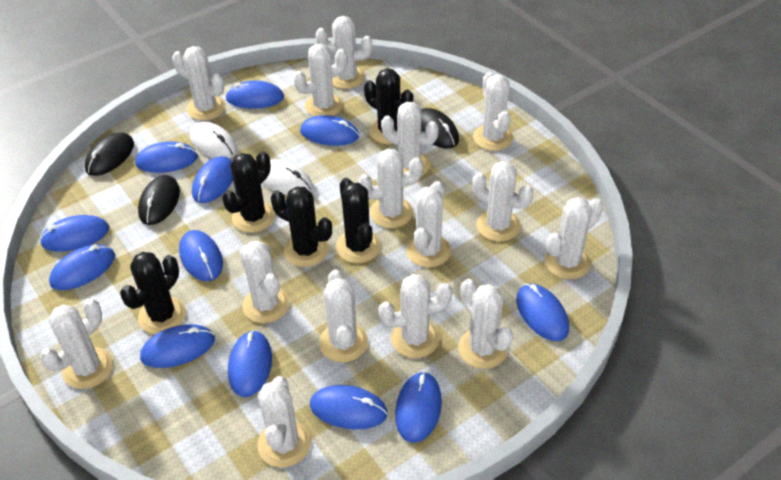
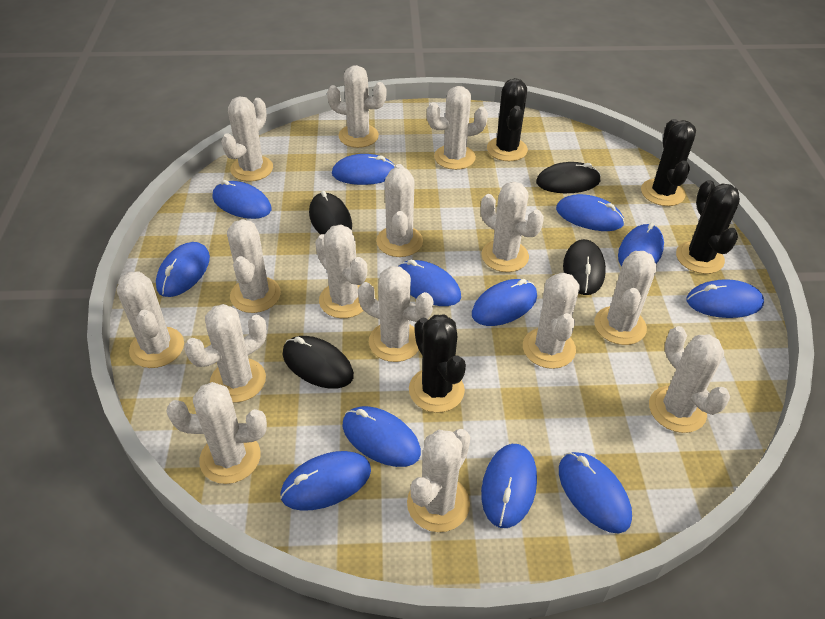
black cactus: 5 -> 4
black mouse: 3 -> 4
white mouse: 2 -> 0

